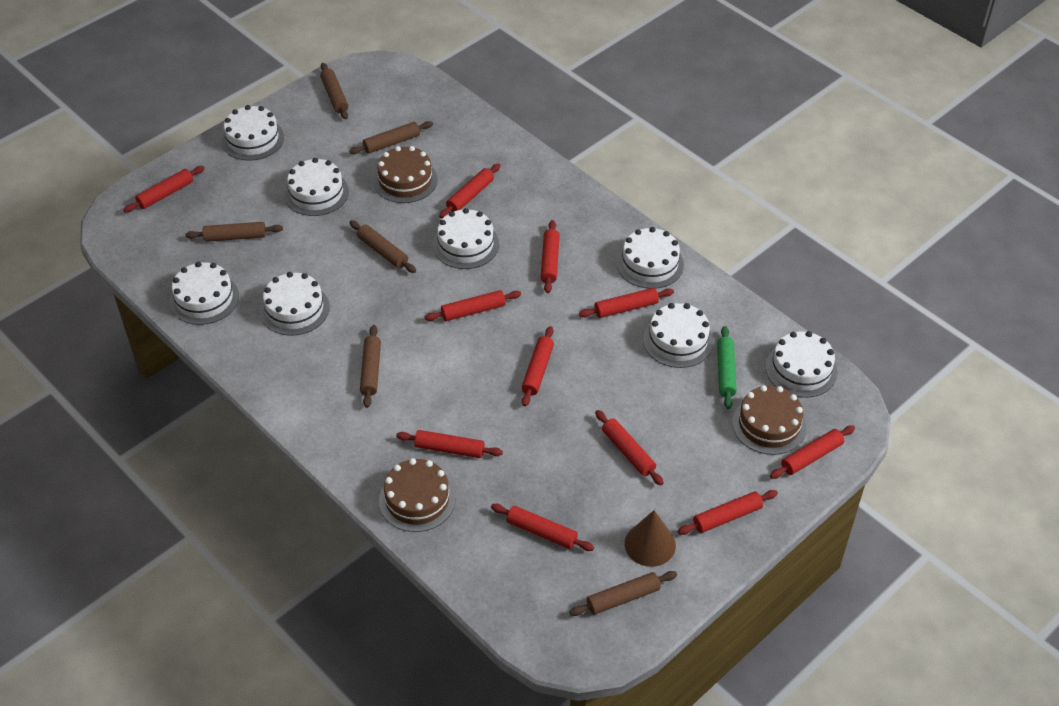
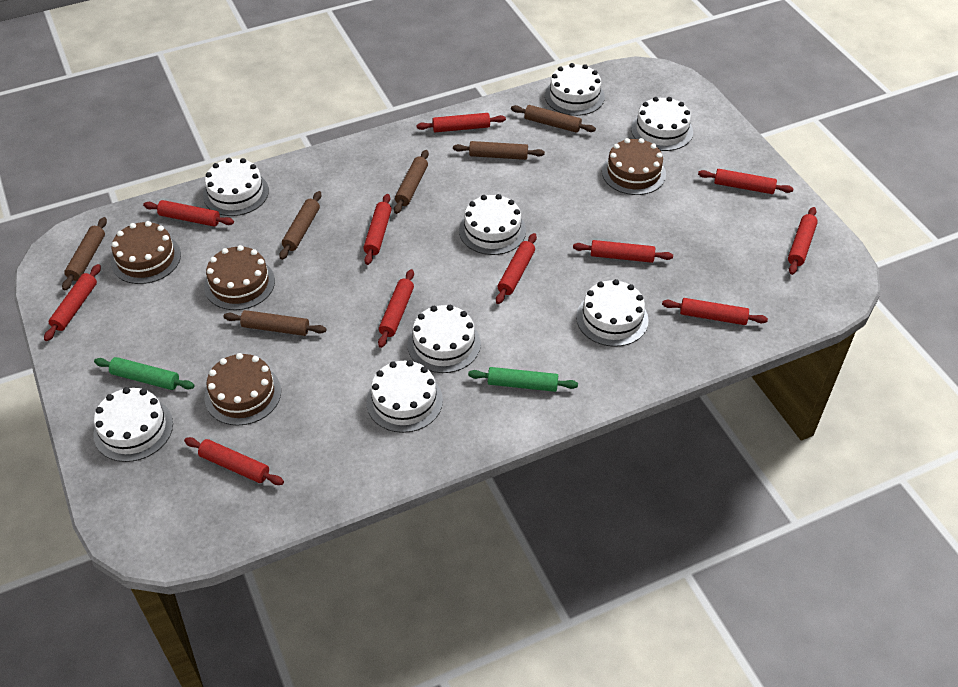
brown cake: 3 -> 4
brown cone: 1 -> 0
green rolling pin: 1 -> 2

